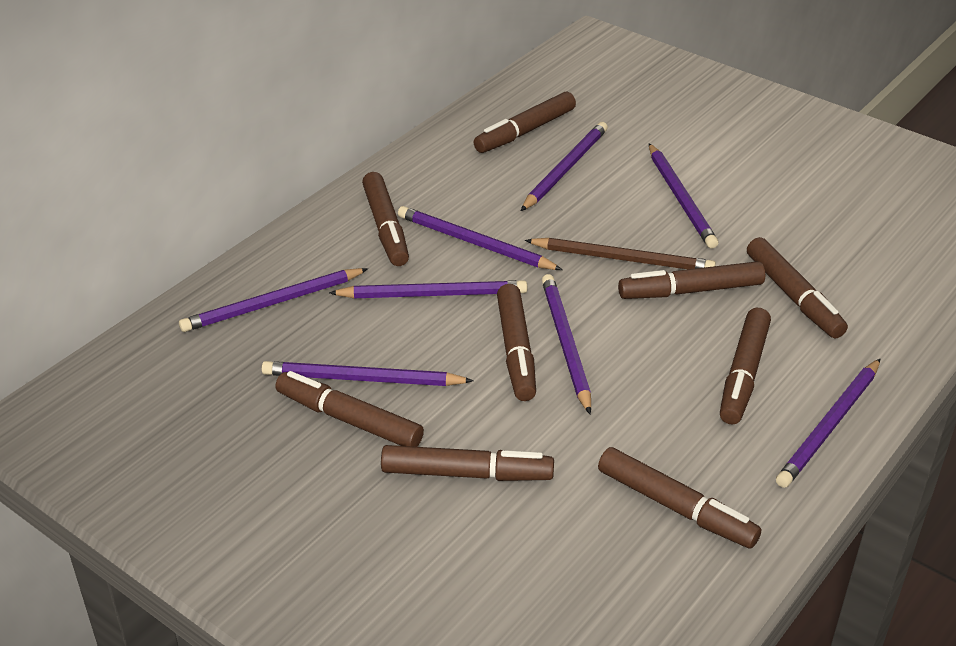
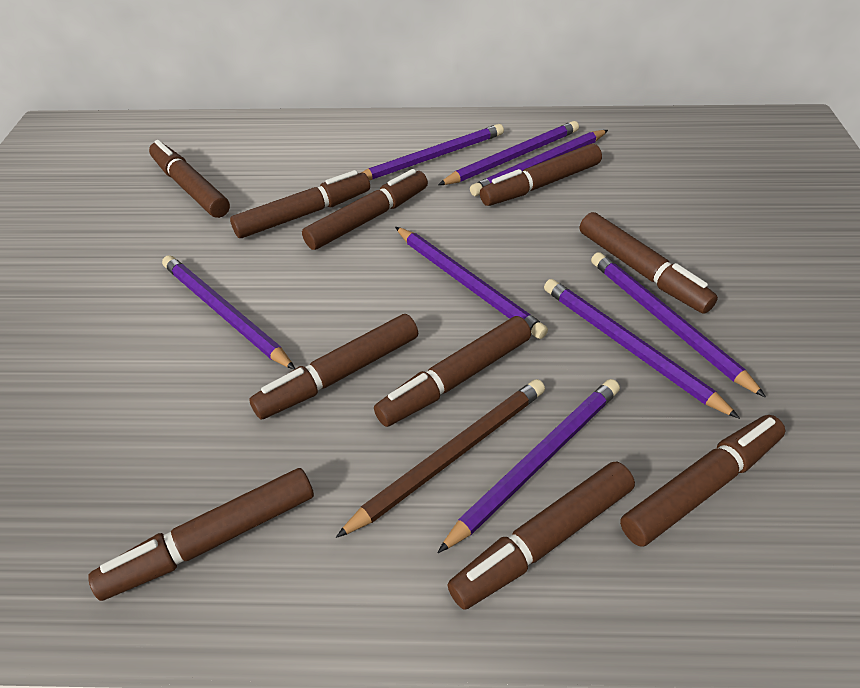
brown marker: 9 -> 10

